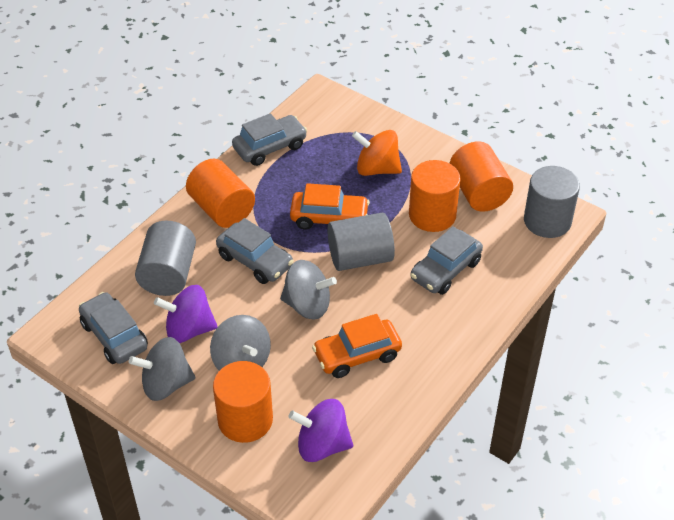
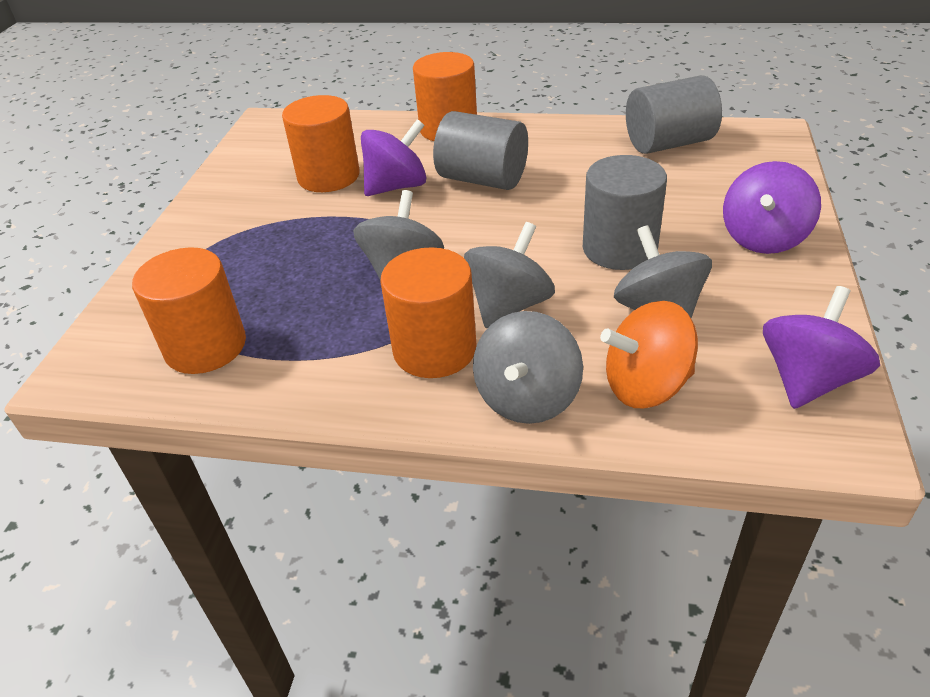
grey car: 4 -> 0
grey spinning top: 3 -> 4
orange car: 2 -> 0
purple spinning top: 2 -> 3

